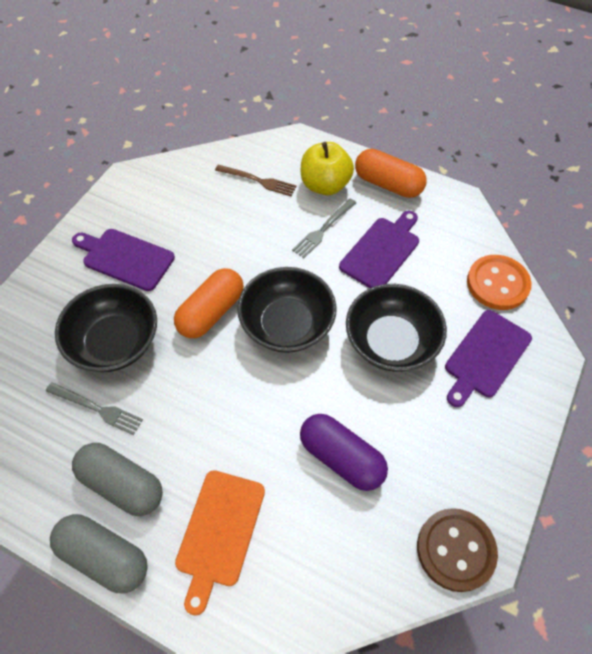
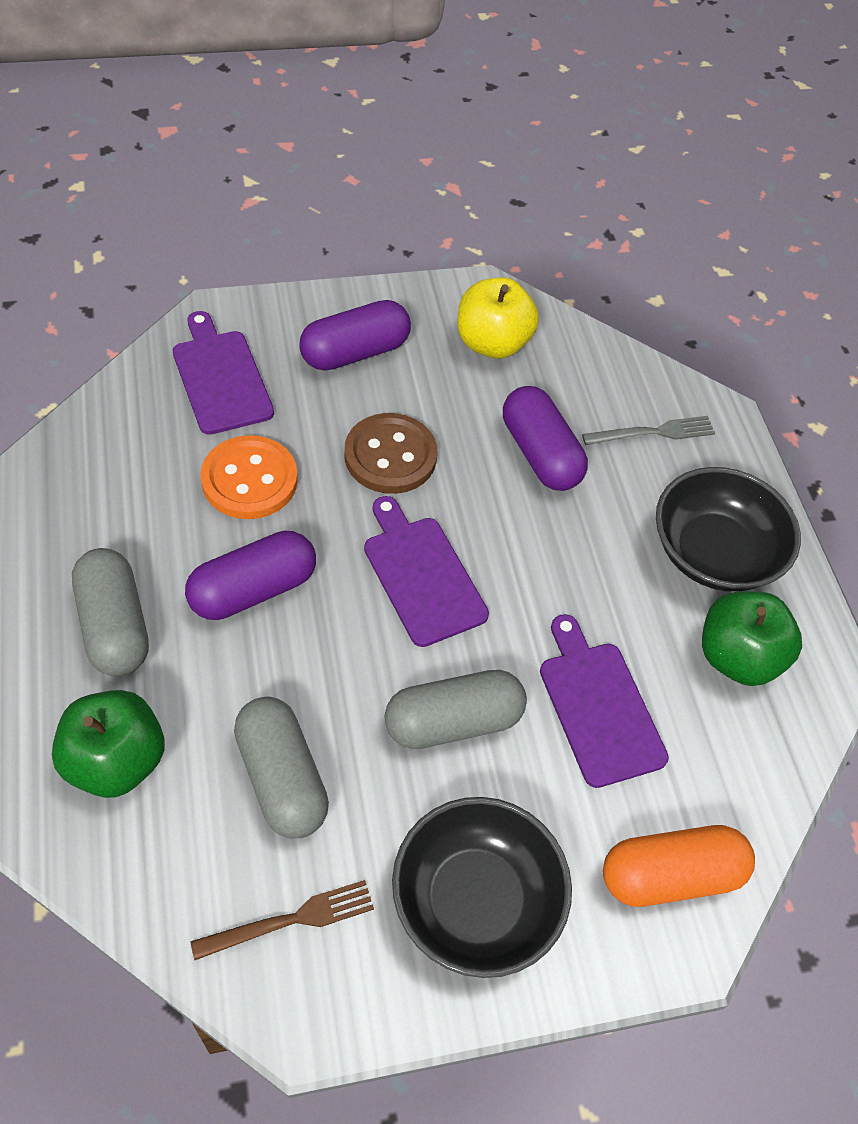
black bowl: 3 -> 2
green apple: 0 -> 2
grey capsule: 2 -> 3
grey fork: 2 -> 1
orange capsule: 2 -> 1
orange cutting board: 1 -> 0
purple capsule: 1 -> 3

